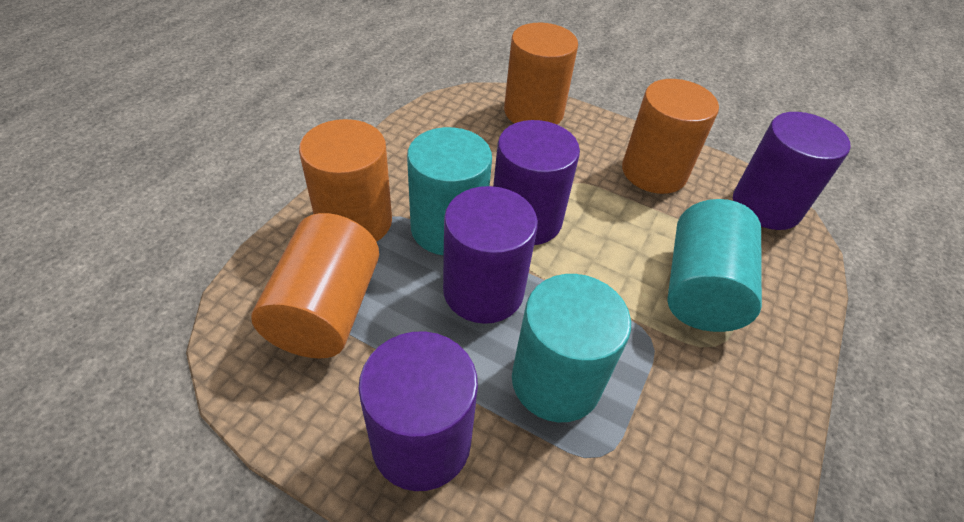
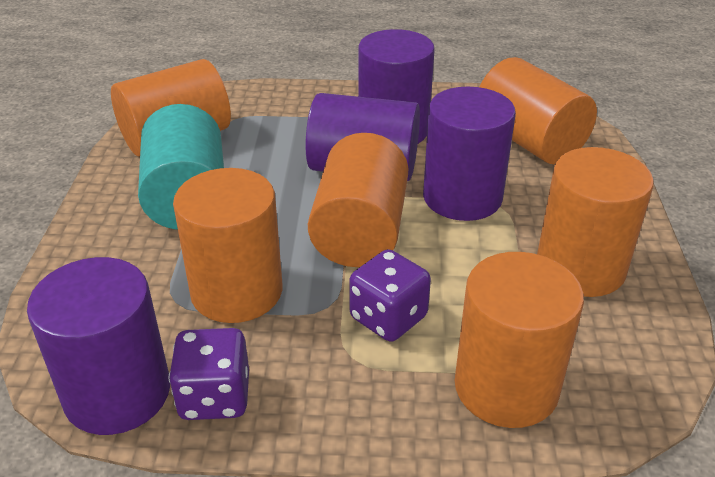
orange cylinder: 4 -> 6
purple dice: 0 -> 2
turquoise cylinder: 3 -> 1

